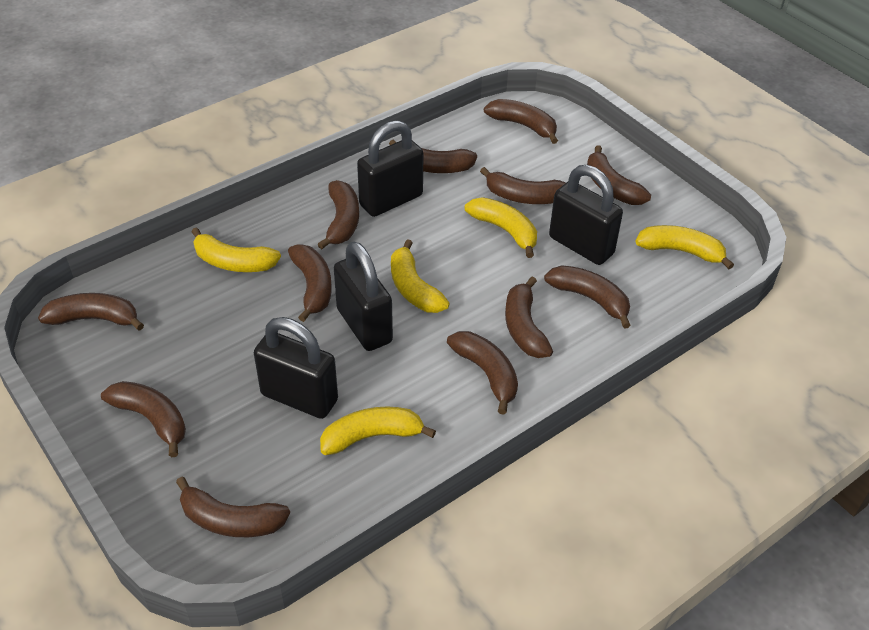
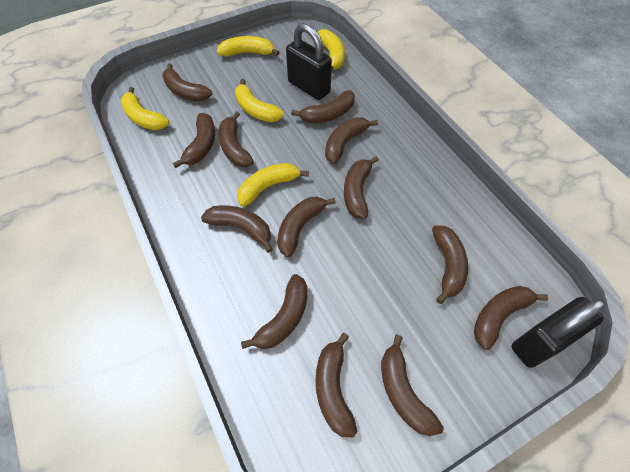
black padlock: 4 -> 2
brown banana: 12 -> 13

